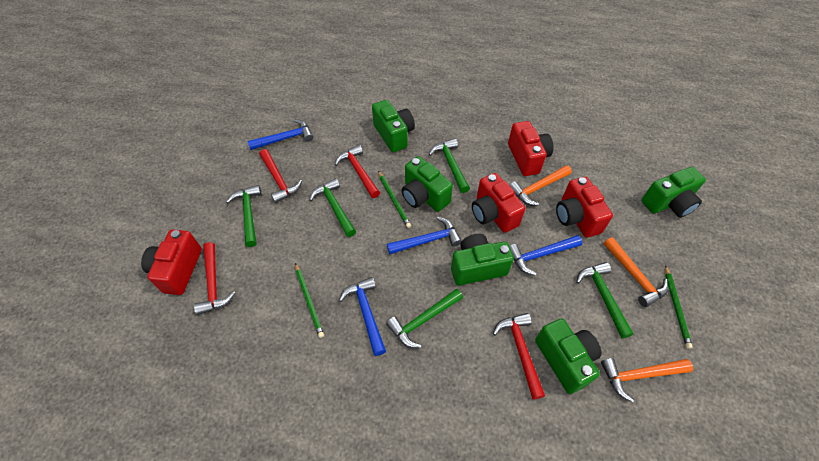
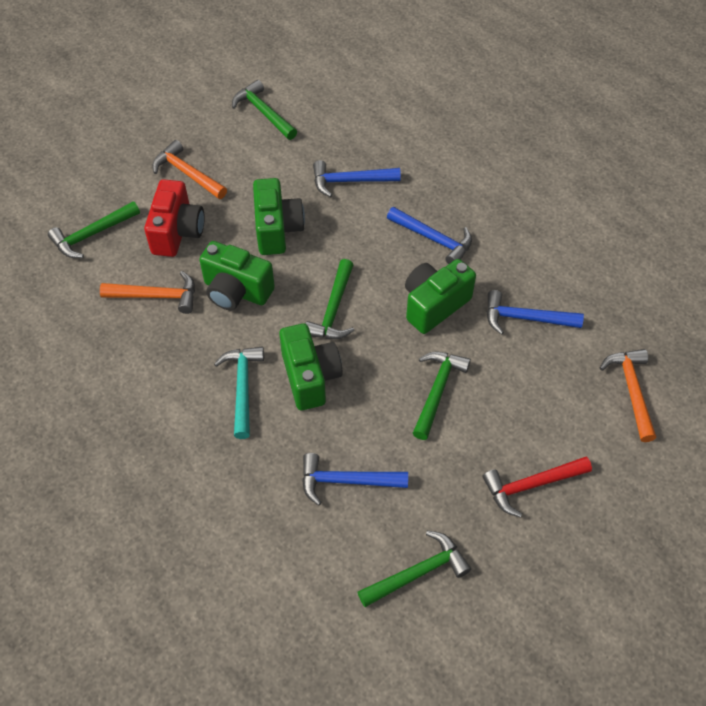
green camera: 5 -> 4
green pencil: 3 -> 0
red camera: 4 -> 1
red hammer: 4 -> 1
turquoise hammer: 0 -> 1

